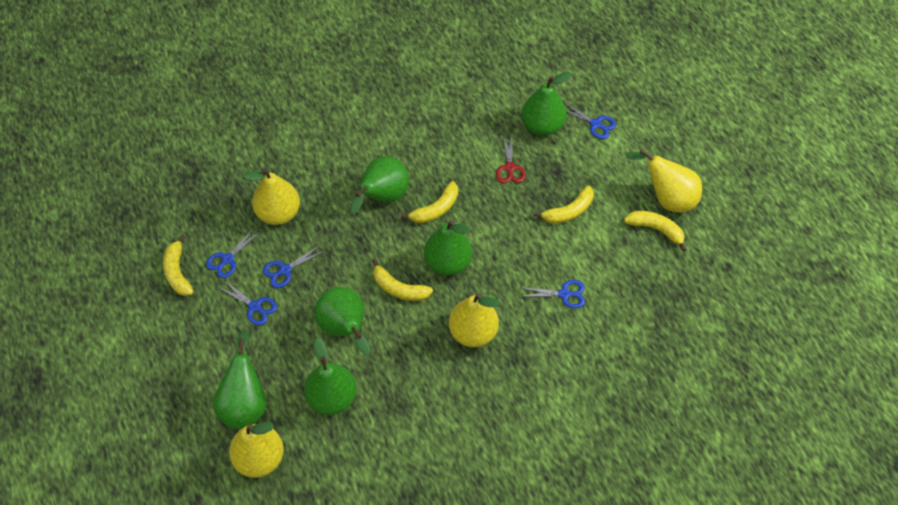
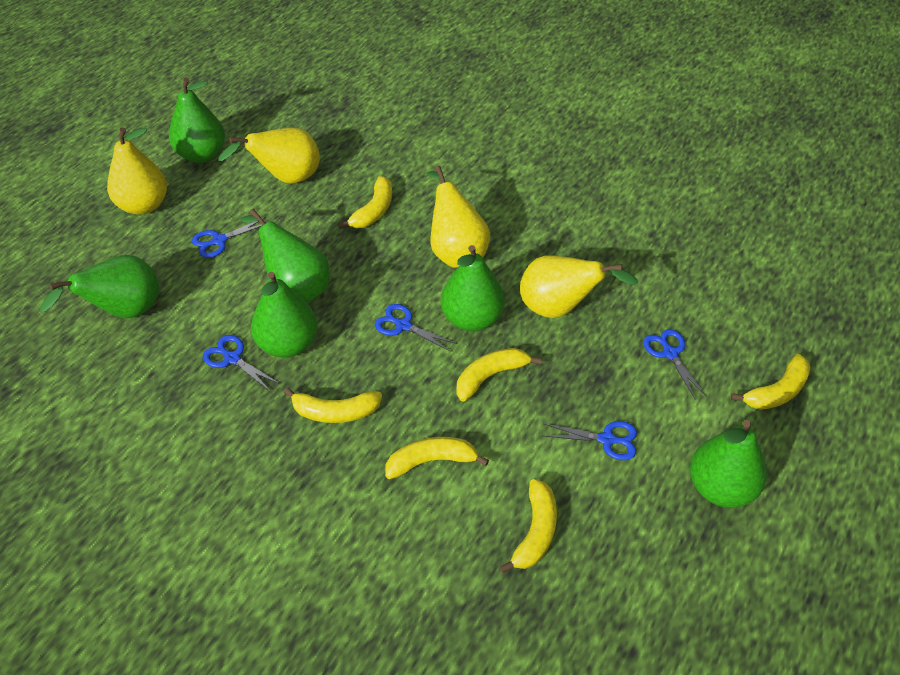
red scissors: 1 -> 0
yellow banana: 5 -> 6

